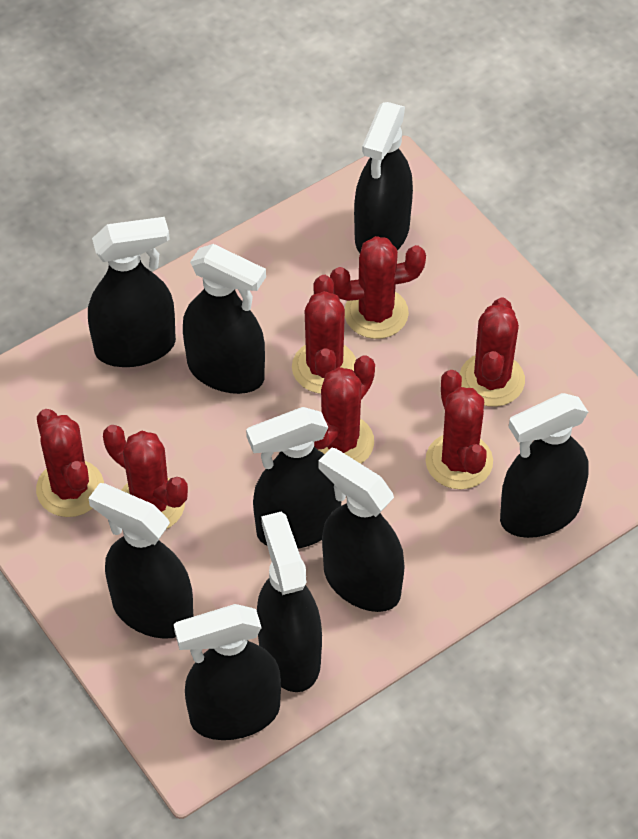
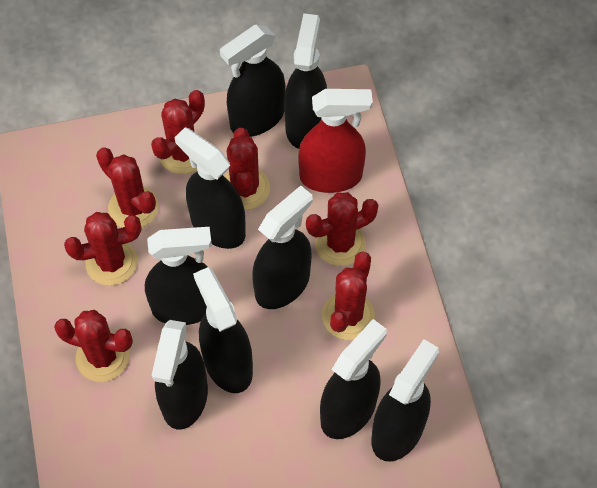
red spray bottle: 0 -> 1

